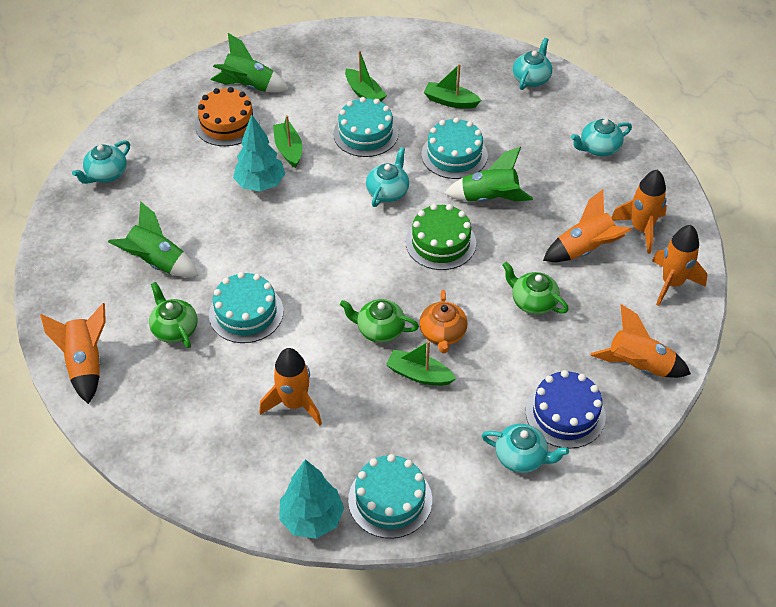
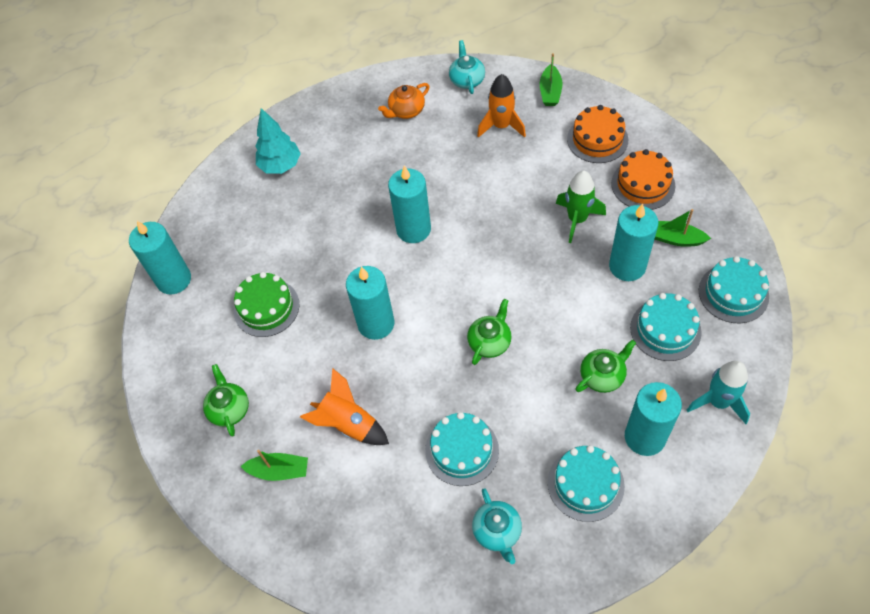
blue cake: 1 -> 0
green boat: 4 -> 3
green rocket: 3 -> 1
orange cake: 1 -> 2
orange rocket: 6 -> 2
turquoise candle: 0 -> 5
turquoise rocket: 0 -> 1
turquoise teapot: 5 -> 2
turquoise tree: 2 -> 1

